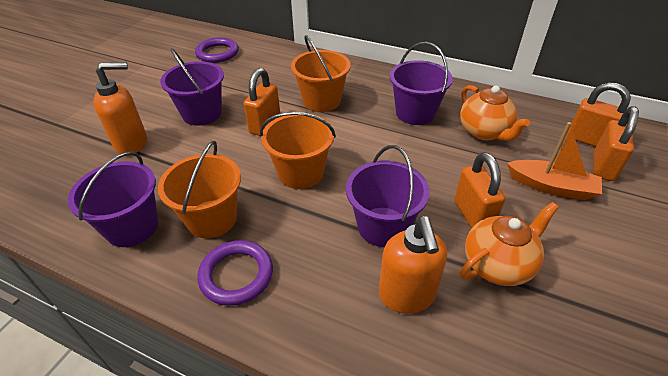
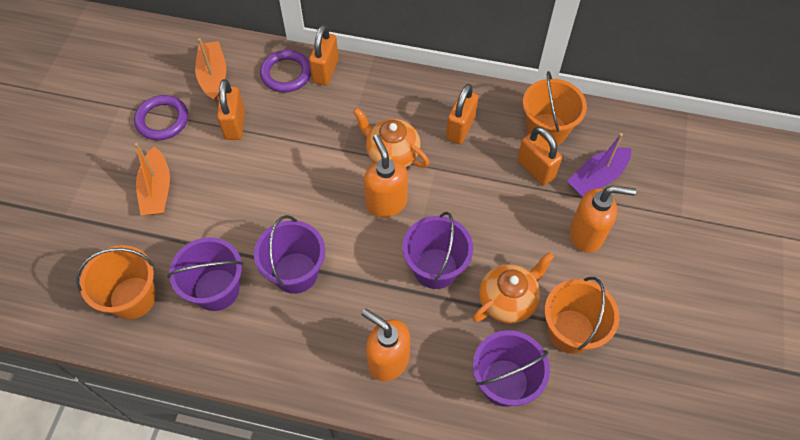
orange boat: 1 -> 2
orange soap dispenser: 2 -> 3
purple boat: 0 -> 1

